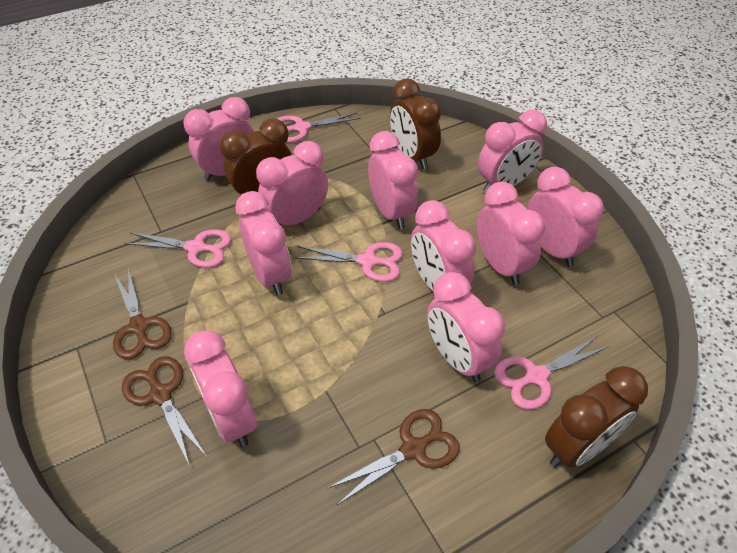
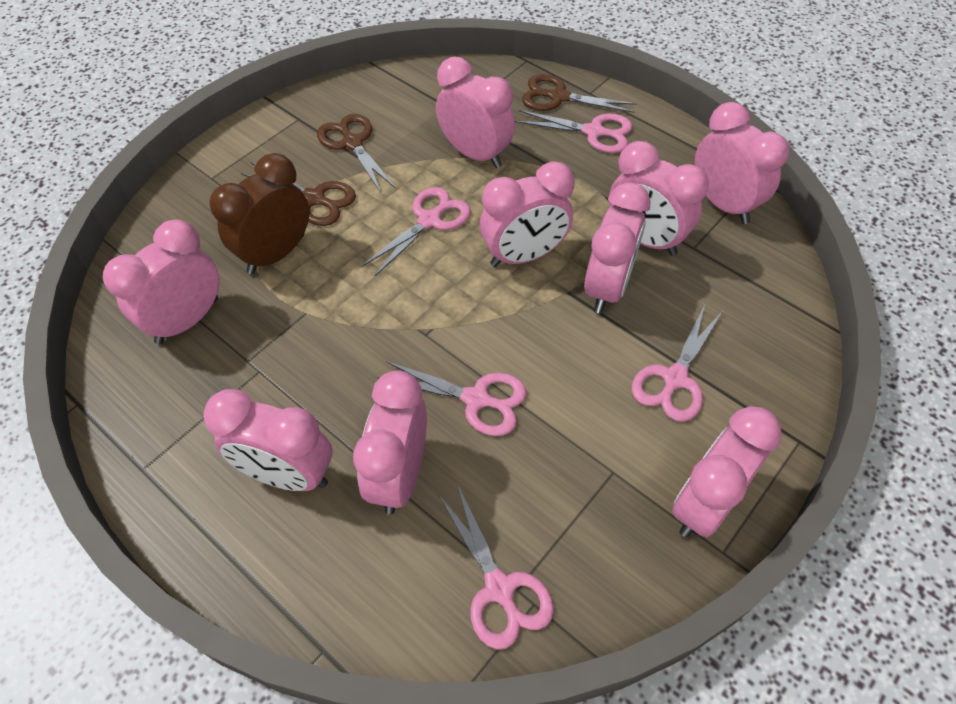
brown clock: 3 -> 1
pink clock: 10 -> 9
pink scissors: 4 -> 5

